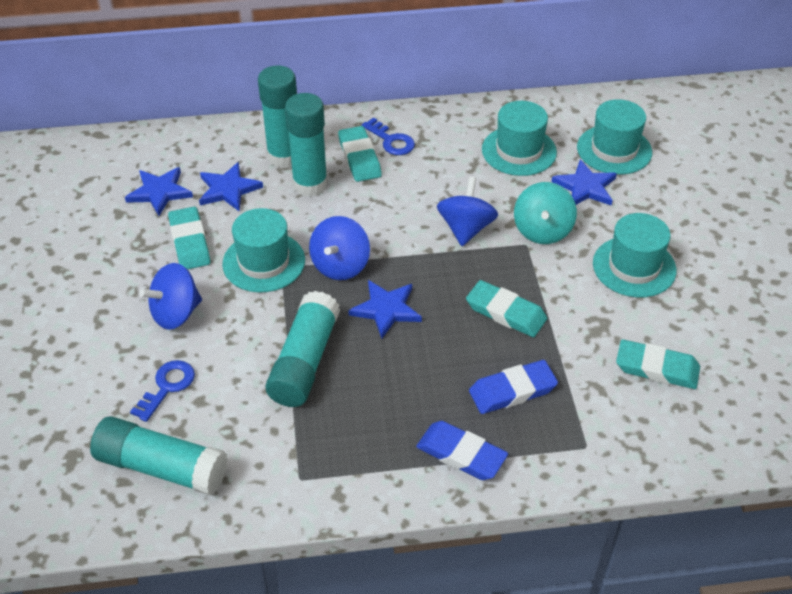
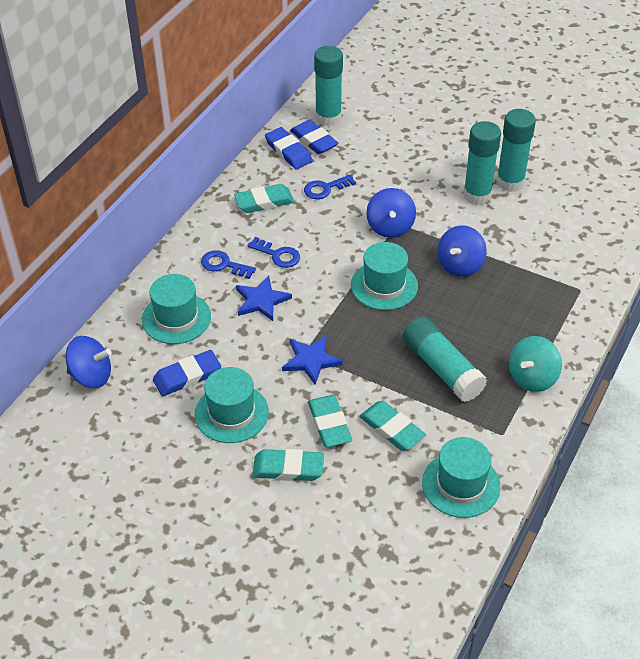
blue eraser: 2 -> 3
blue key: 2 -> 3
blue star: 4 -> 2

